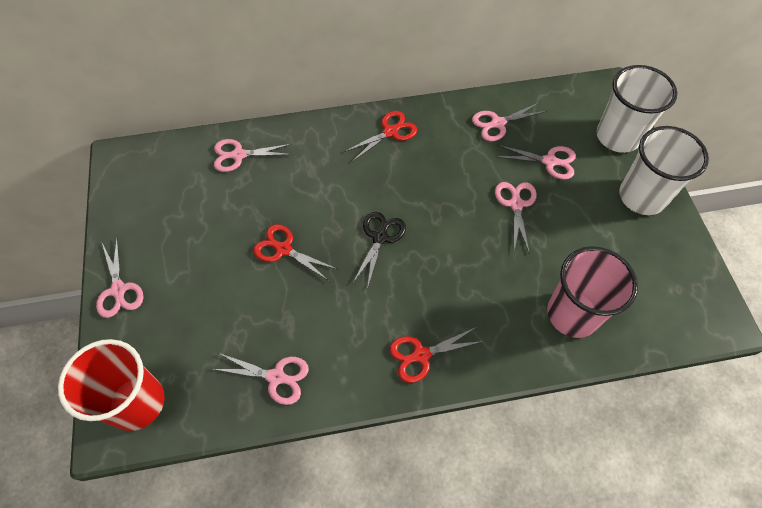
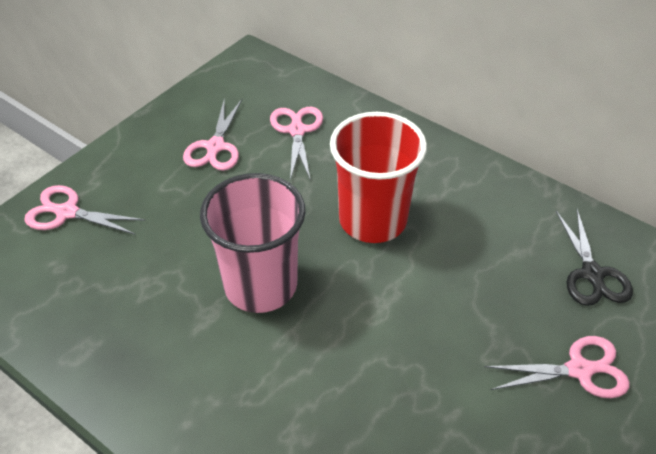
pink scissors: 6 -> 4
red scissors: 3 -> 0
white cup: 2 -> 0

